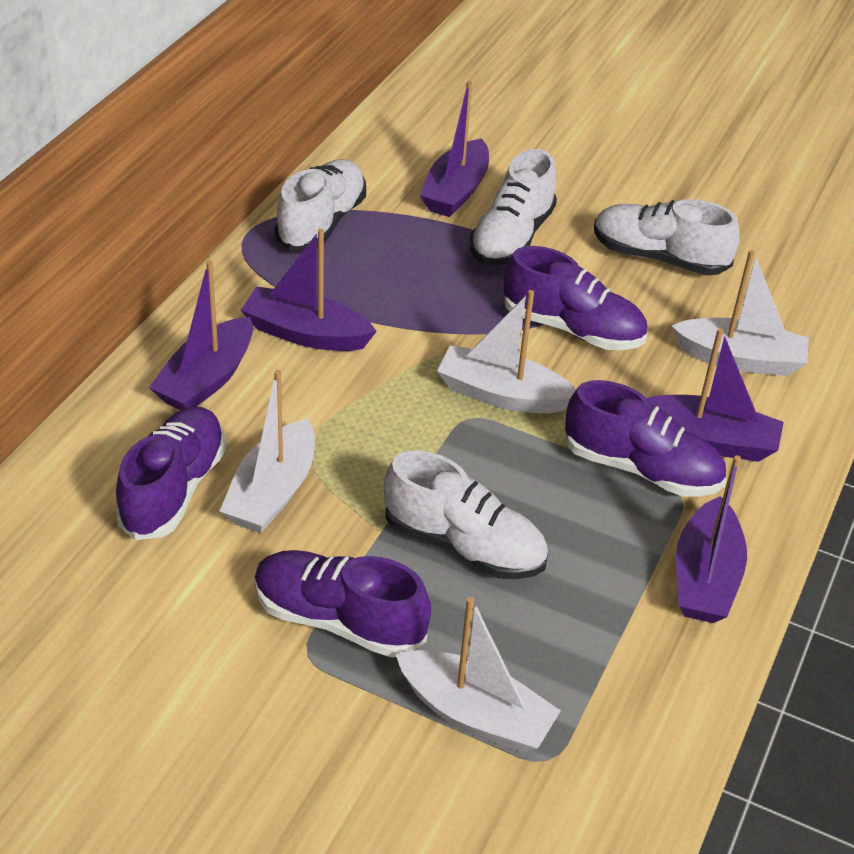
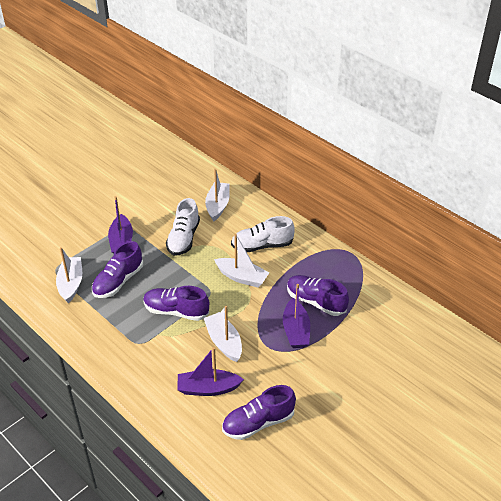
purple boat: 5 -> 3
white shoe: 4 -> 2

